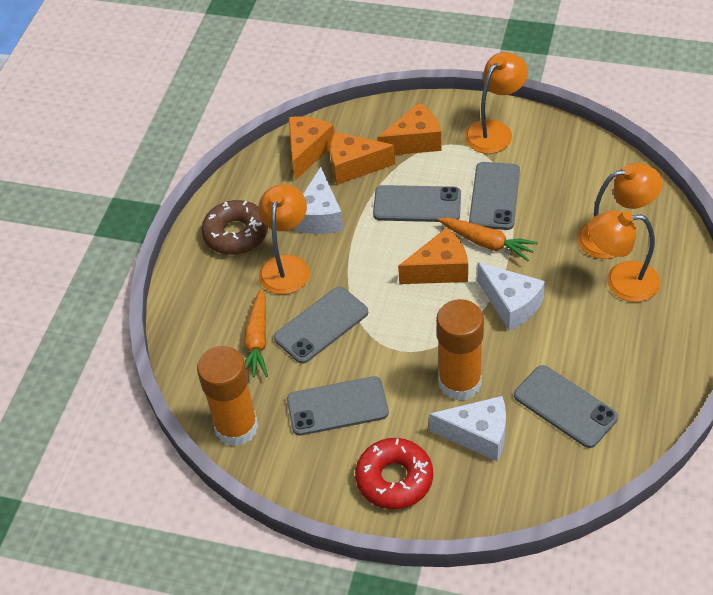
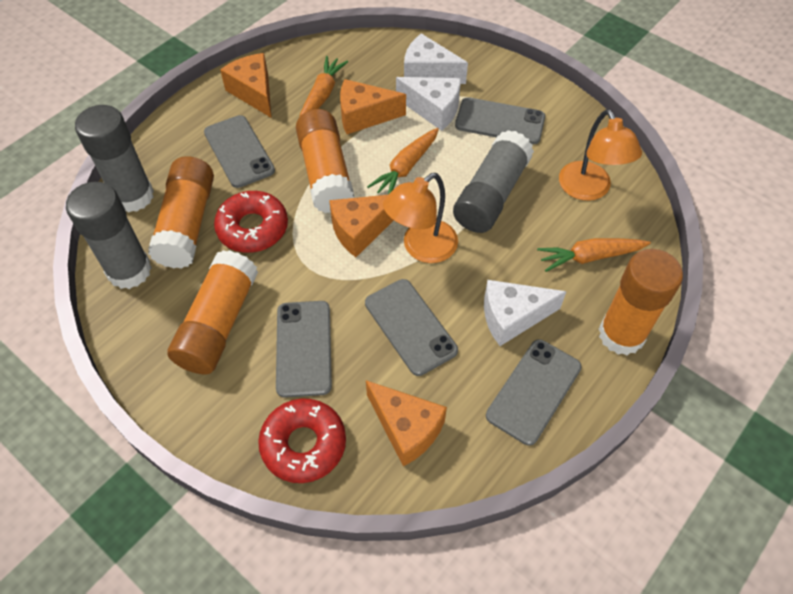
brown donut: 1 -> 0
grey glue stick: 0 -> 3
orange carrot: 2 -> 3
orange glue stick: 2 -> 4
orange lamp: 4 -> 2
red donut: 1 -> 2

